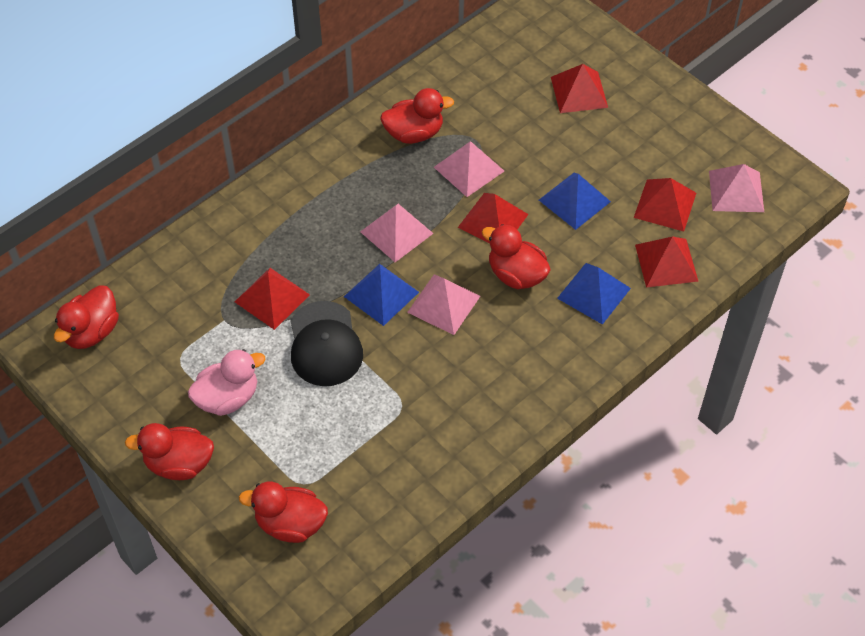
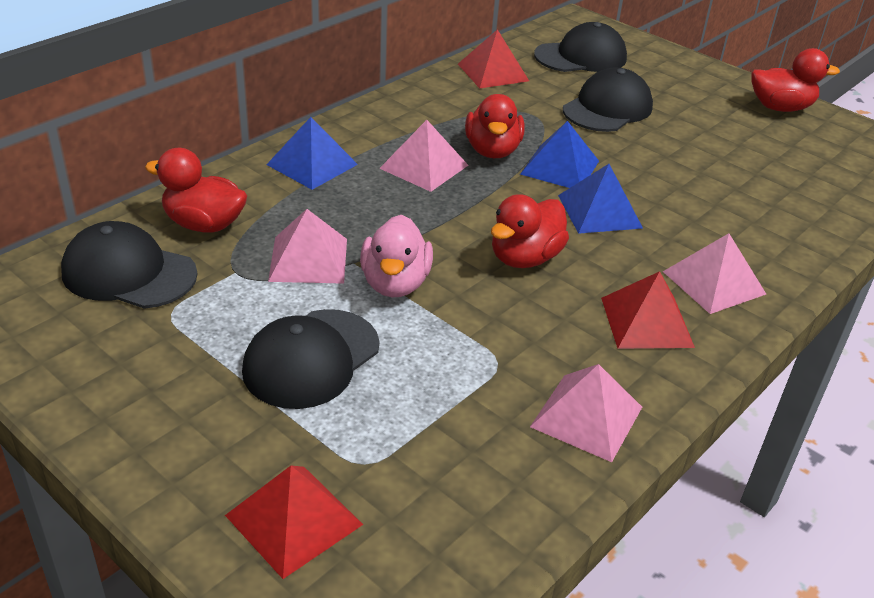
black cap: 1 -> 4
red duck: 5 -> 4
red pyramid: 5 -> 3

